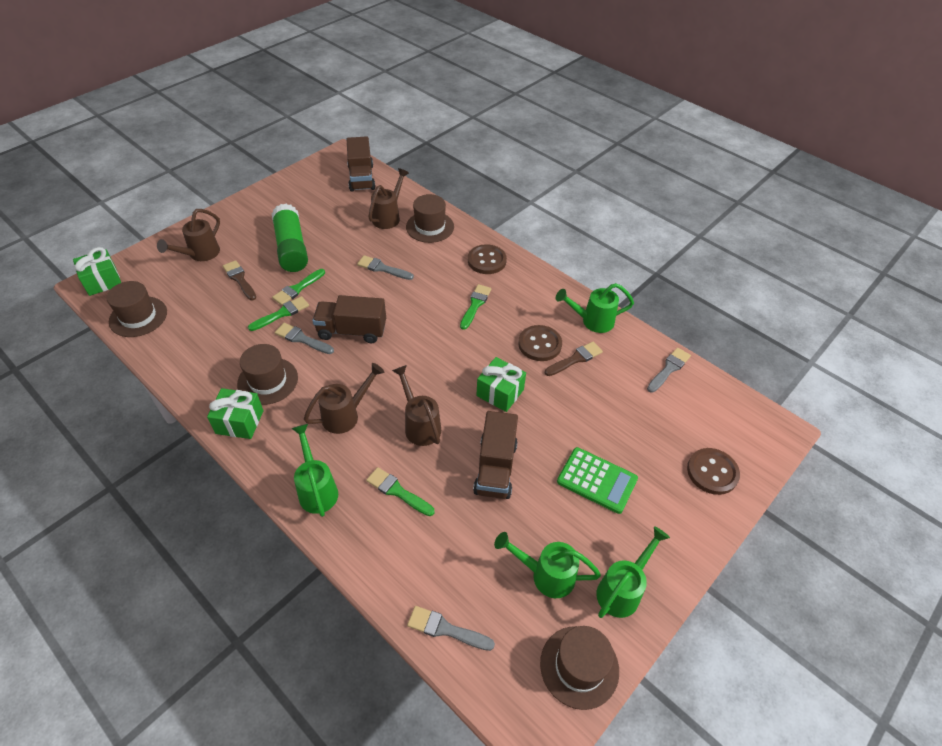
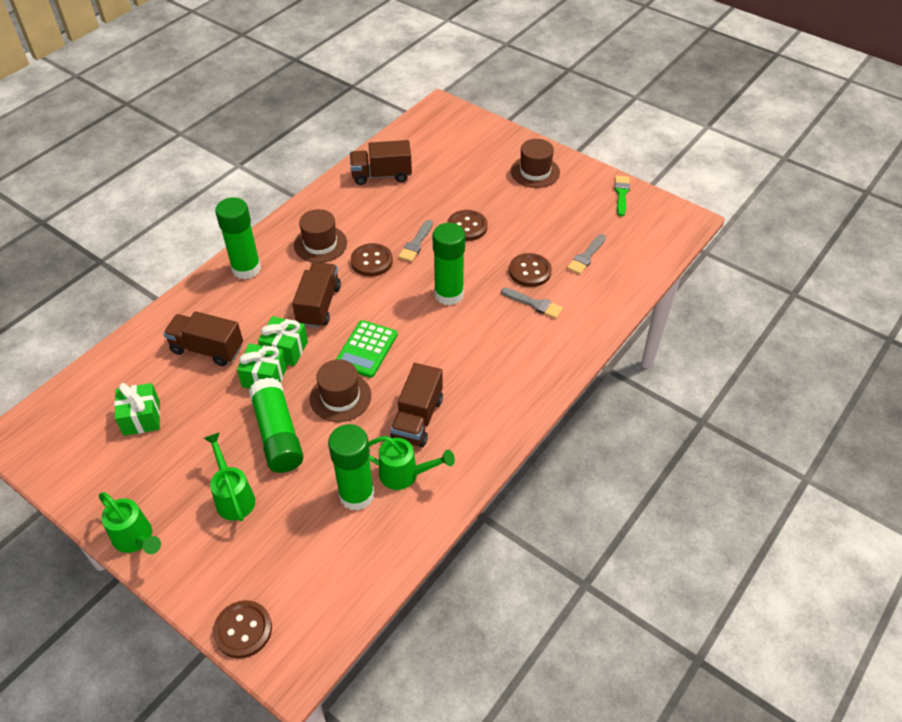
brown brush: 2 -> 0
brown button: 3 -> 4
brown hat: 4 -> 3
brown truck: 3 -> 4
brown watering can: 4 -> 0
green brush: 4 -> 1
green glue stick: 1 -> 4
green watering can: 4 -> 3
grey brush: 4 -> 3

